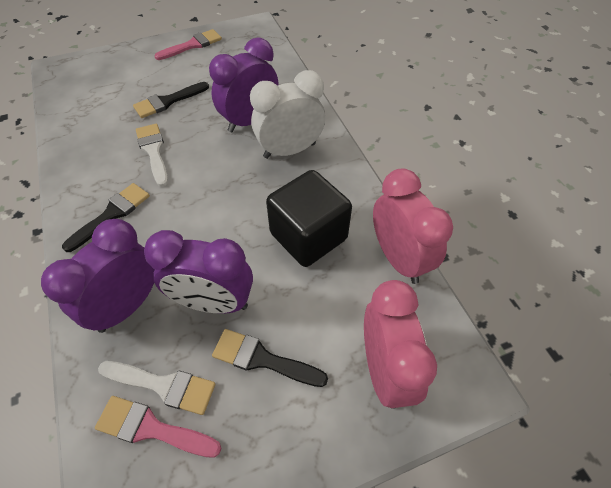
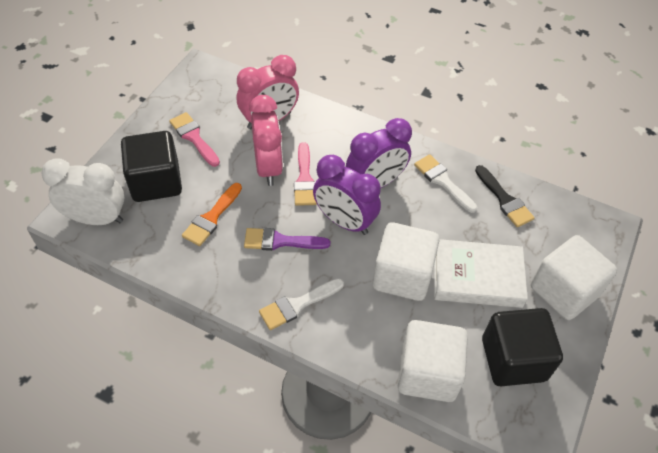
black brush: 3 -> 1
black cube: 1 -> 2
orange brush: 0 -> 1
purple brush: 0 -> 1
purple clock: 3 -> 2
white book: 0 -> 1
white cube: 0 -> 3

